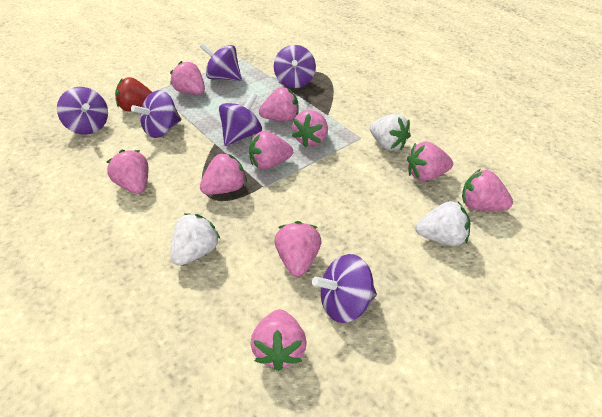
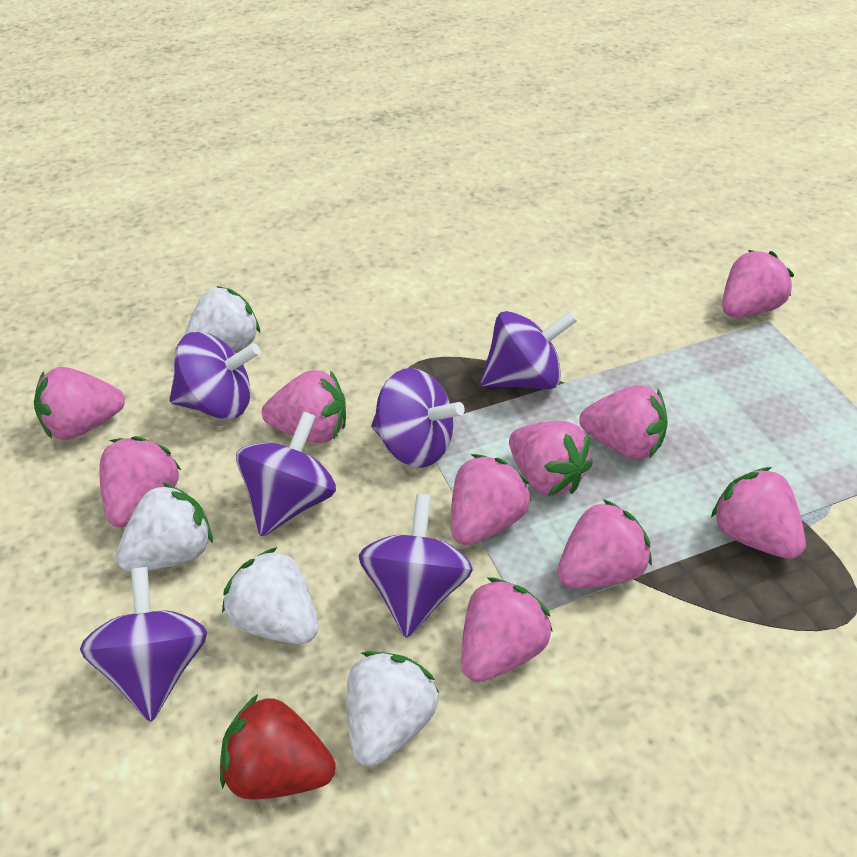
white strawberry: 3 -> 4

